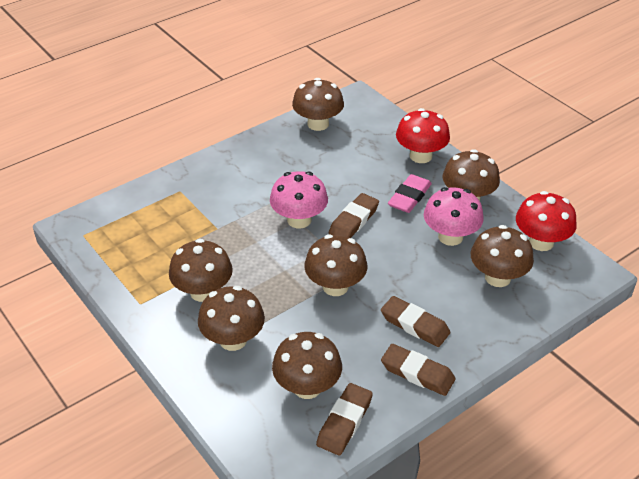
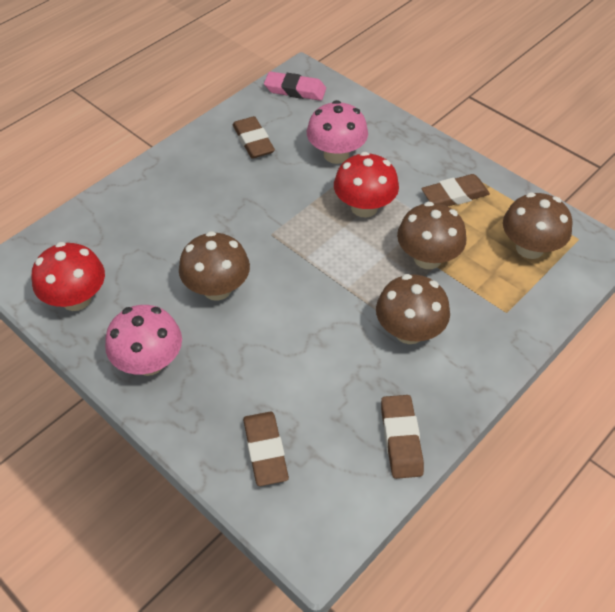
brown mushroom: 7 -> 4

